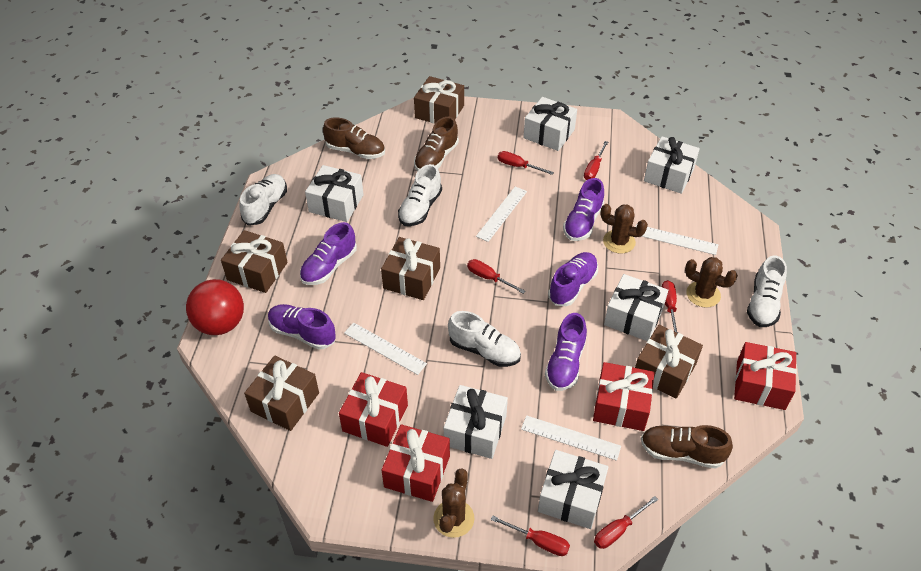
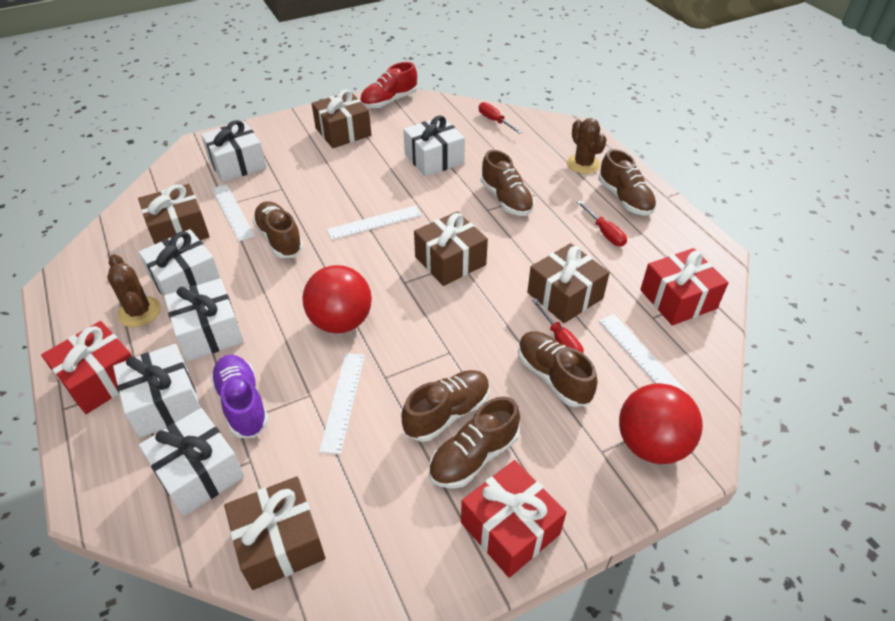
brown cactus: 3 -> 2
brown shoe: 3 -> 6
purple shoe: 5 -> 1
red ball: 1 -> 2
red gift: 4 -> 3
red screwdriver: 6 -> 3
red shoe: 0 -> 1
white shoe: 4 -> 0

